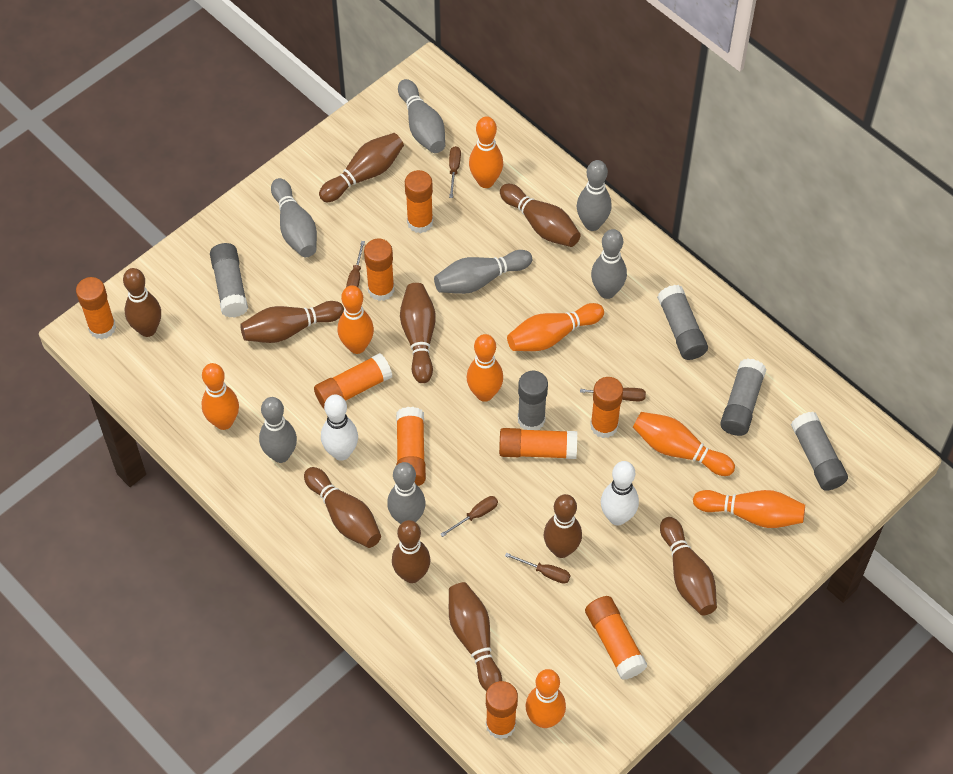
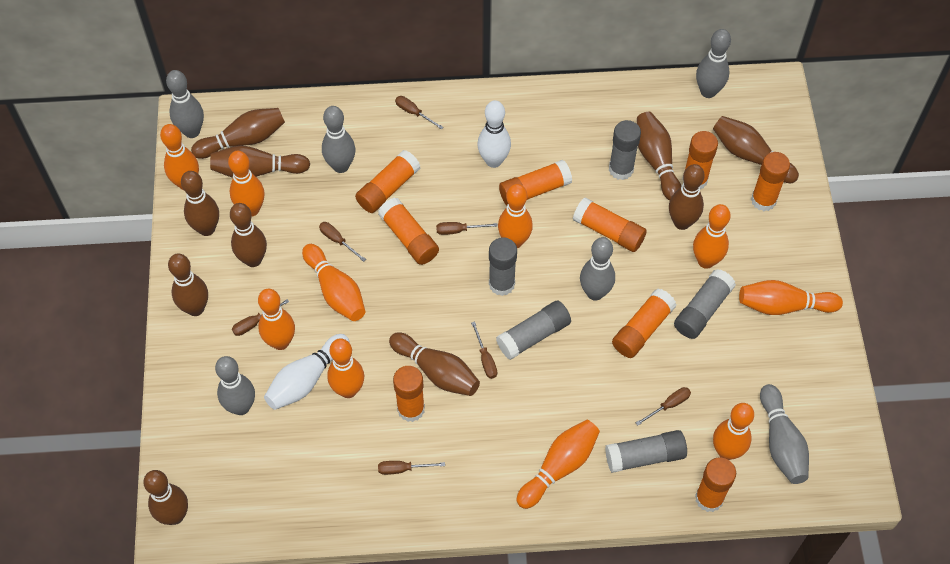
brown screwdriver: 5 -> 7
grey bowling pin: 7 -> 6
orange bowling pin: 8 -> 10

